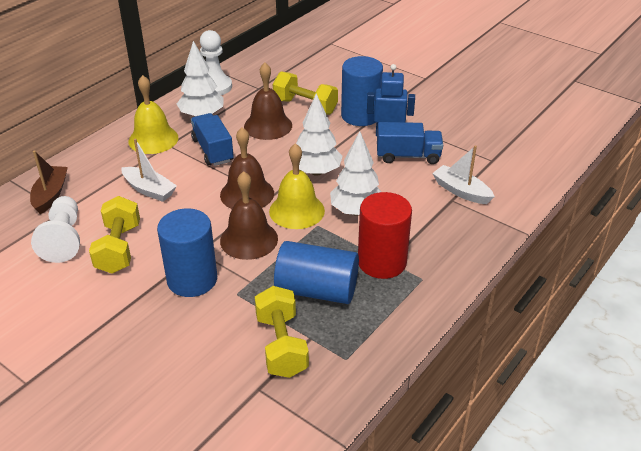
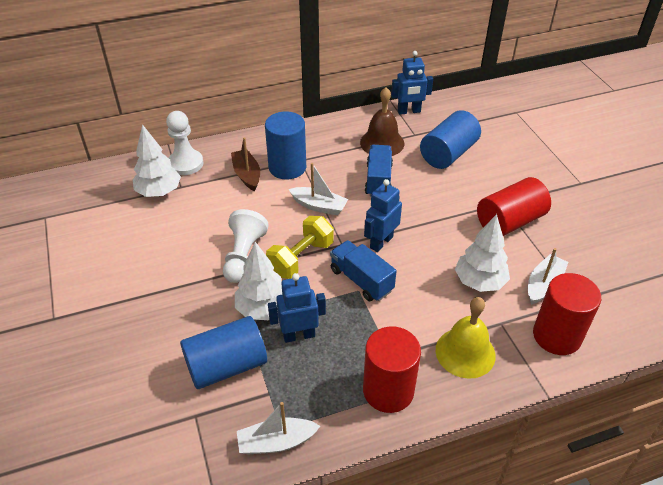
blue robot: 1 -> 3
brown bell: 3 -> 1
red cylinder: 1 -> 3
white boat: 2 -> 3
yellow bell: 2 -> 1
yellow dumbbell: 3 -> 1

